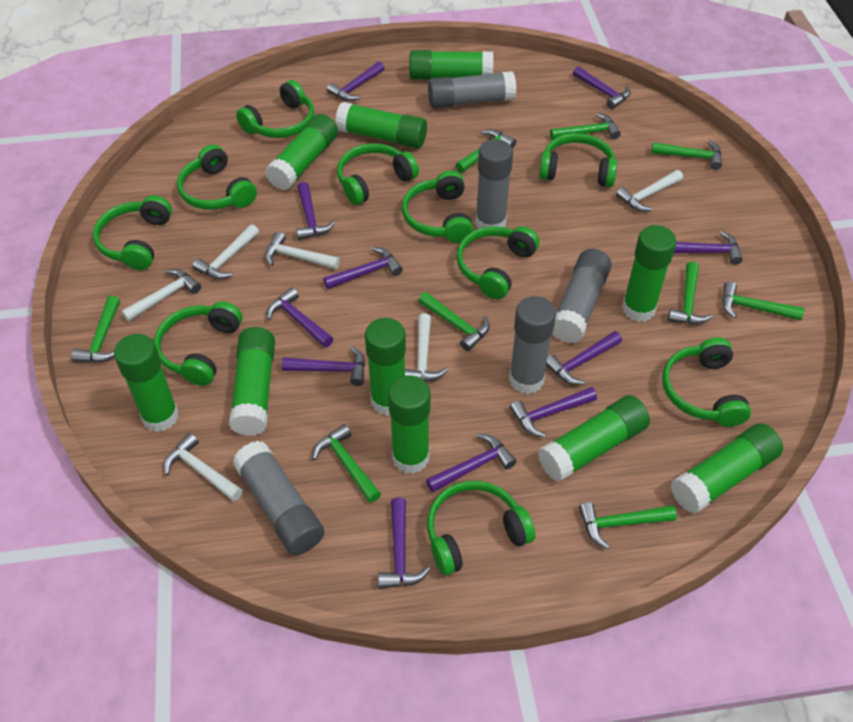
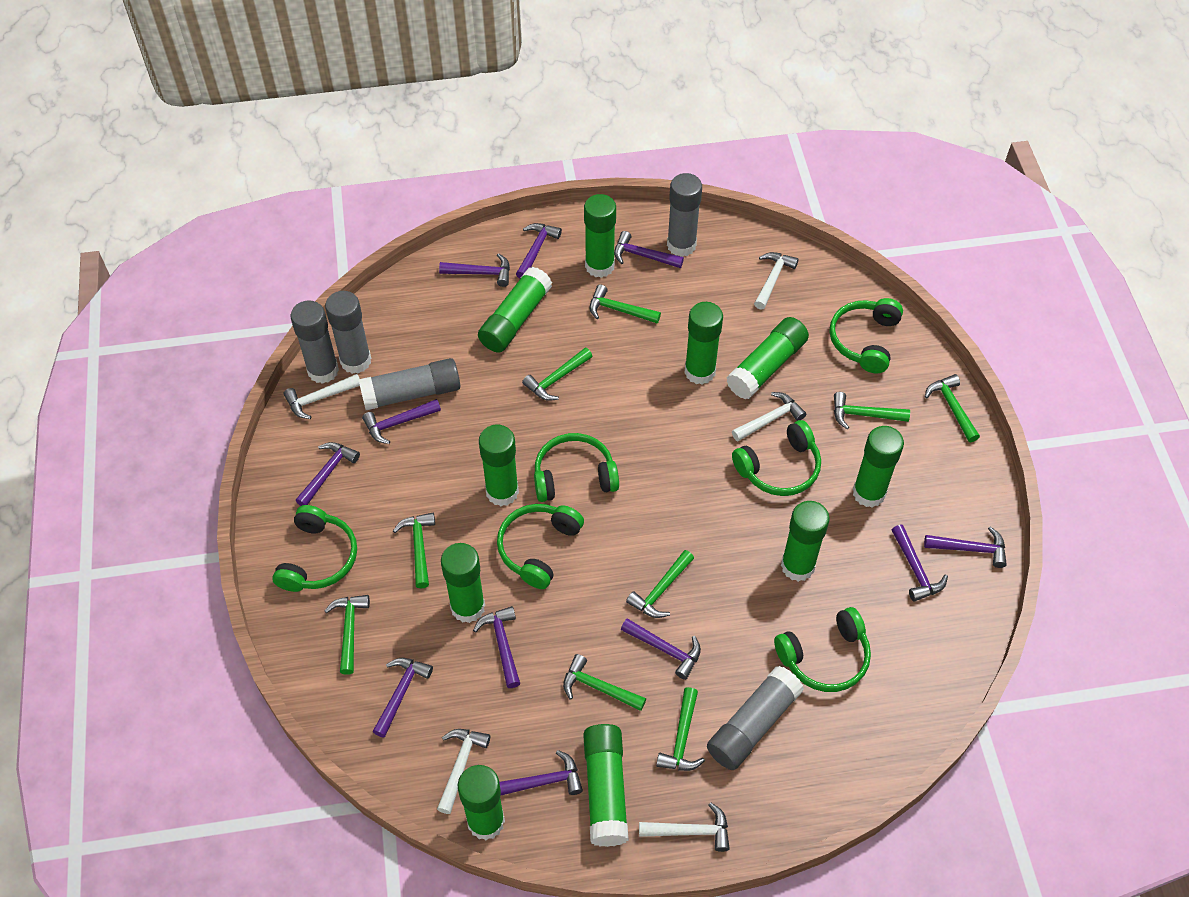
green headphones: 10 -> 6
white hammer: 6 -> 5

